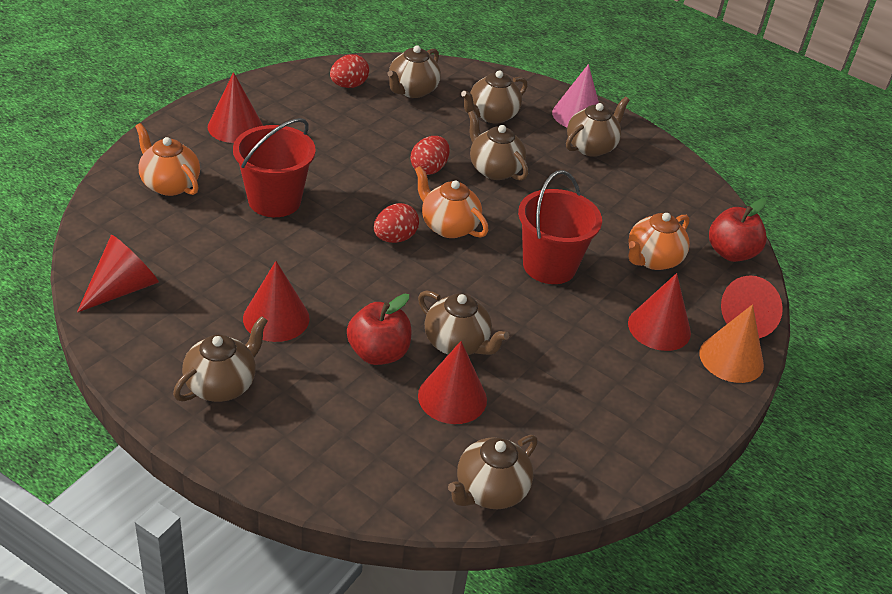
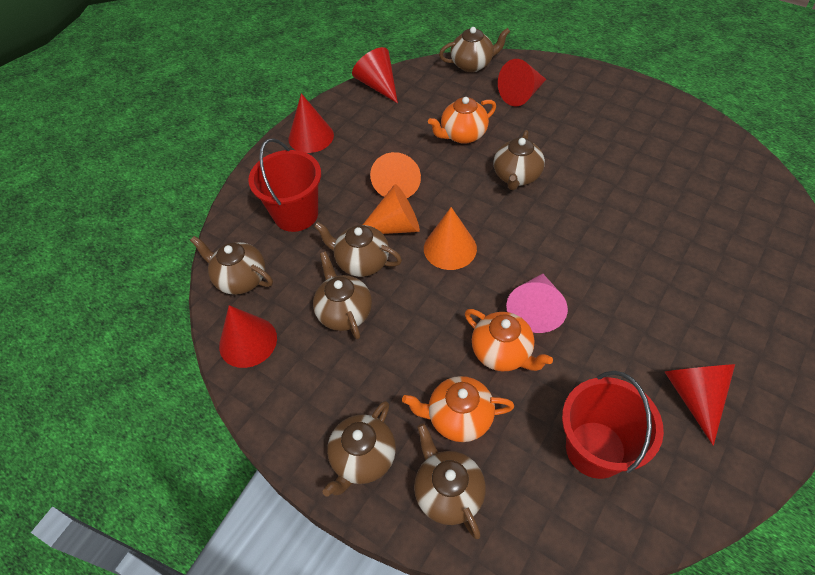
orange cone: 1 -> 3
red apple: 2 -> 0
red cone: 6 -> 5
red egg: 3 -> 0

